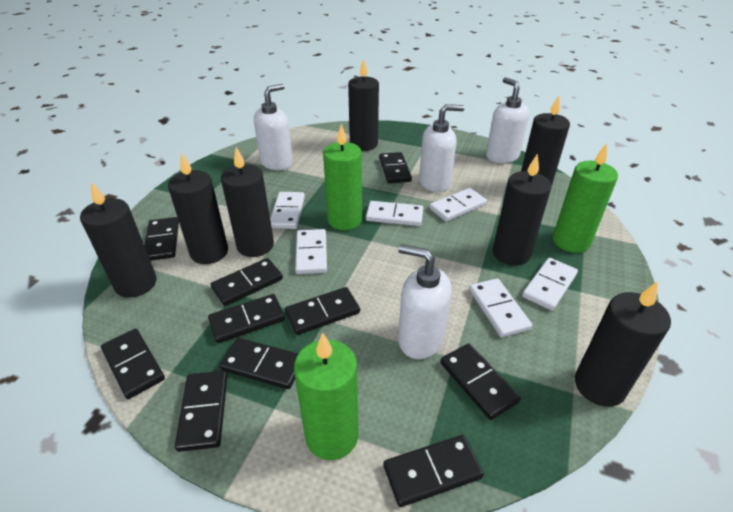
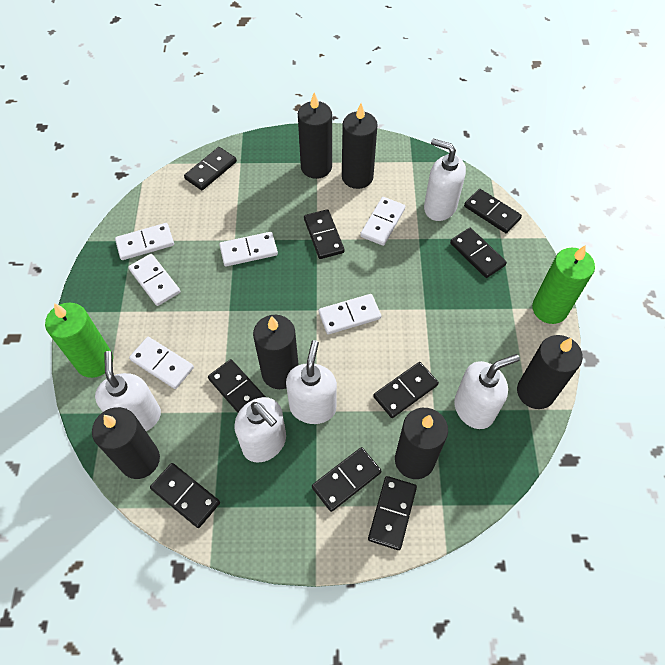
black candle: 7 -> 6
black domino: 10 -> 9
green candle: 3 -> 2
white soap dispenser: 4 -> 5

